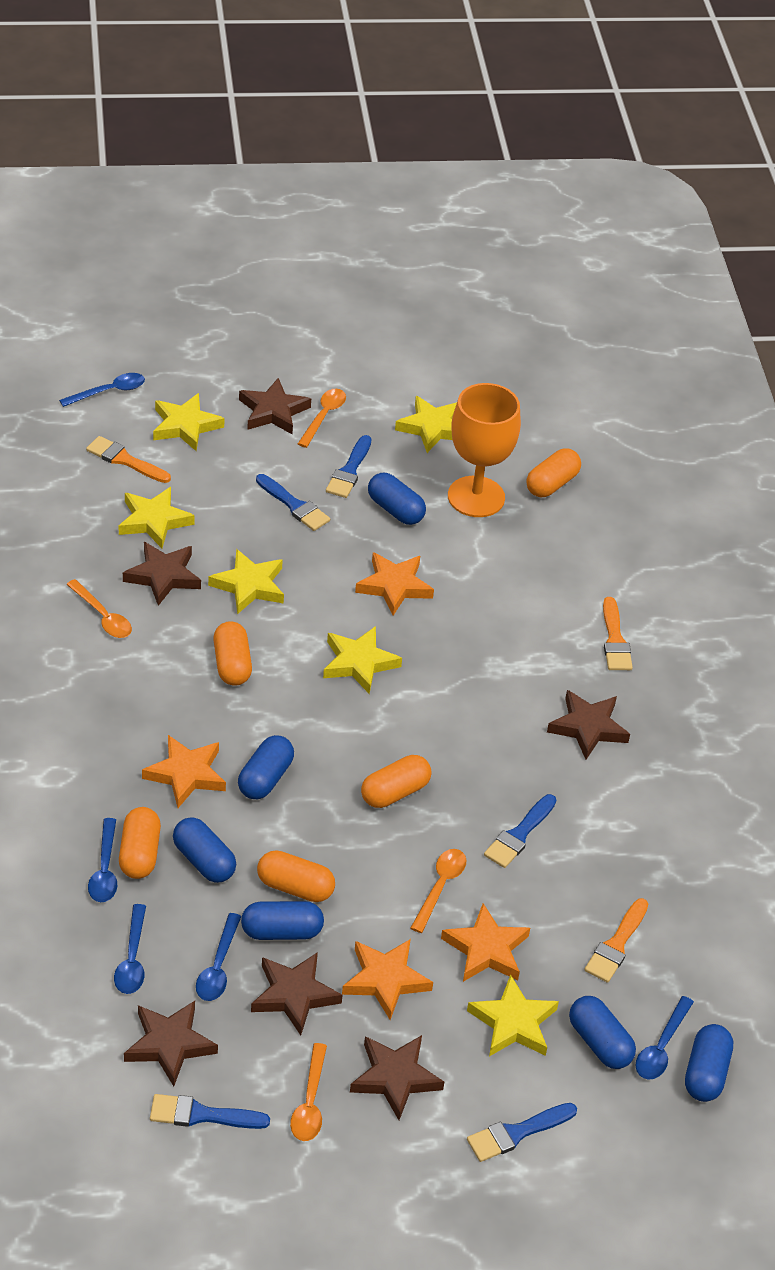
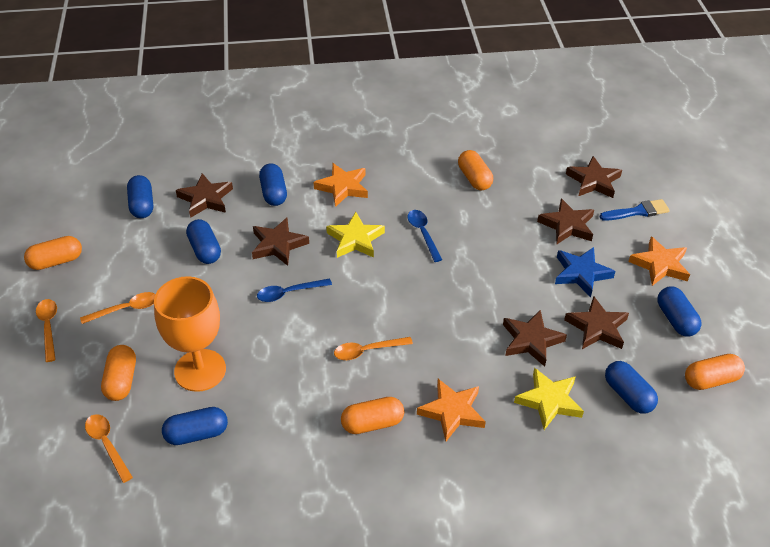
blue brush: 5 -> 1
blue spoon: 5 -> 2
blue star: 0 -> 1
orange brush: 3 -> 0
orange star: 4 -> 3
yellow star: 6 -> 2

